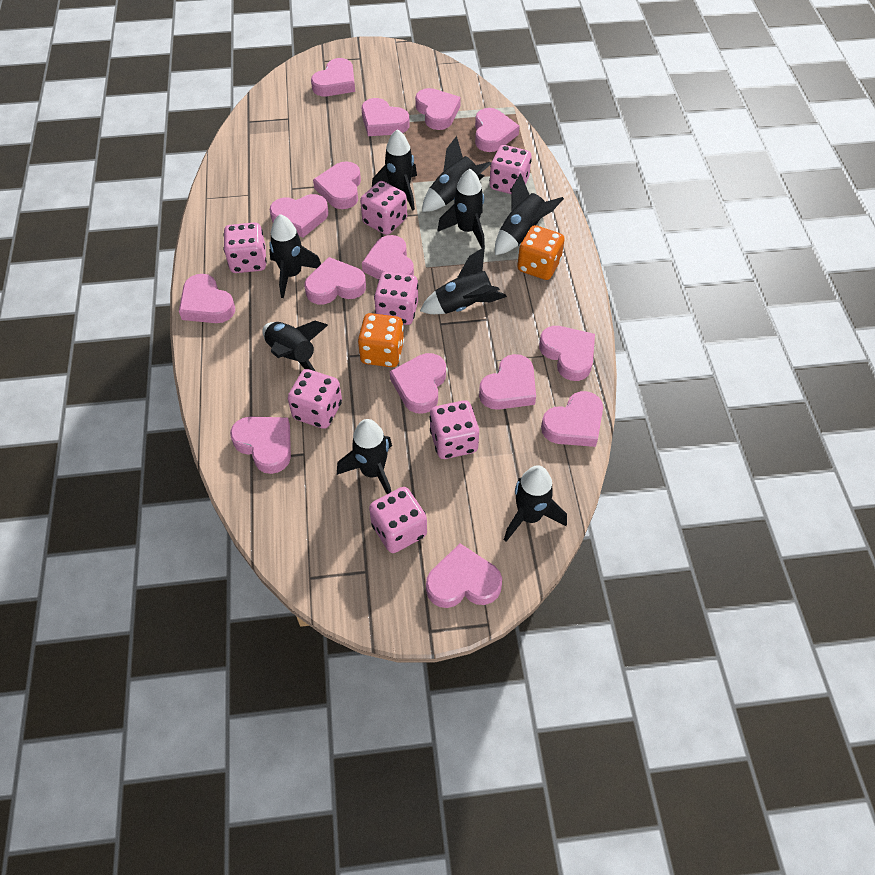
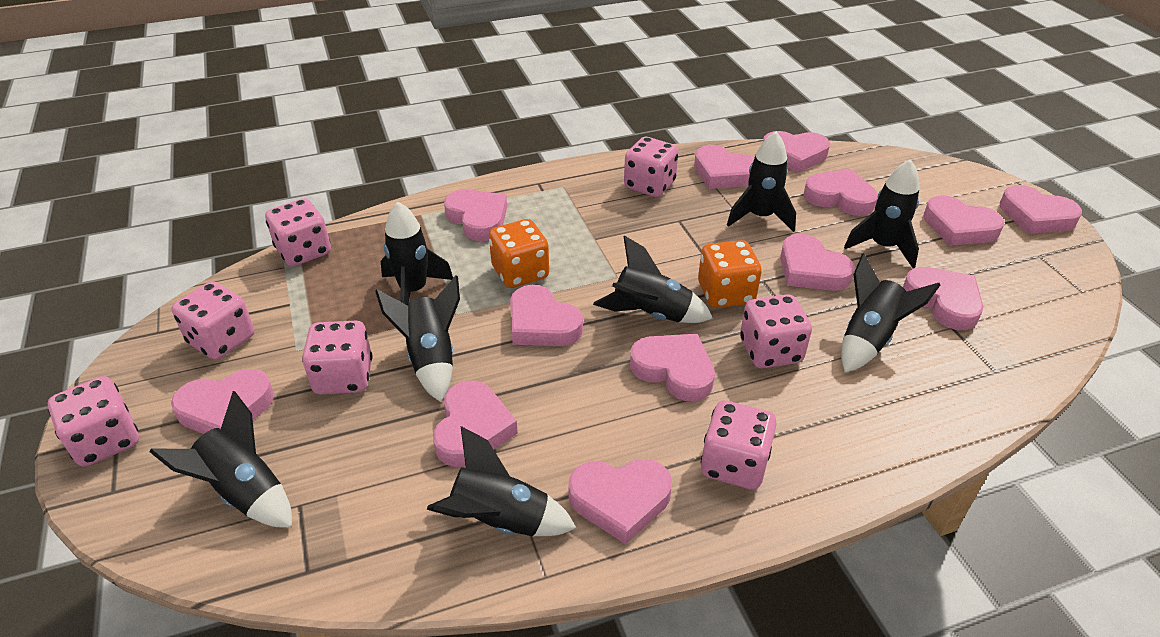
black rocket: 9 -> 8
pink heart: 15 -> 13

